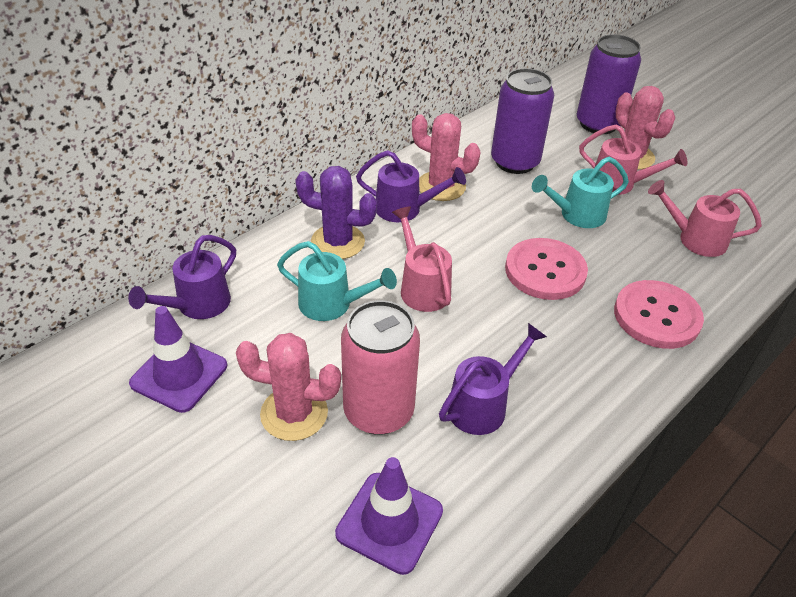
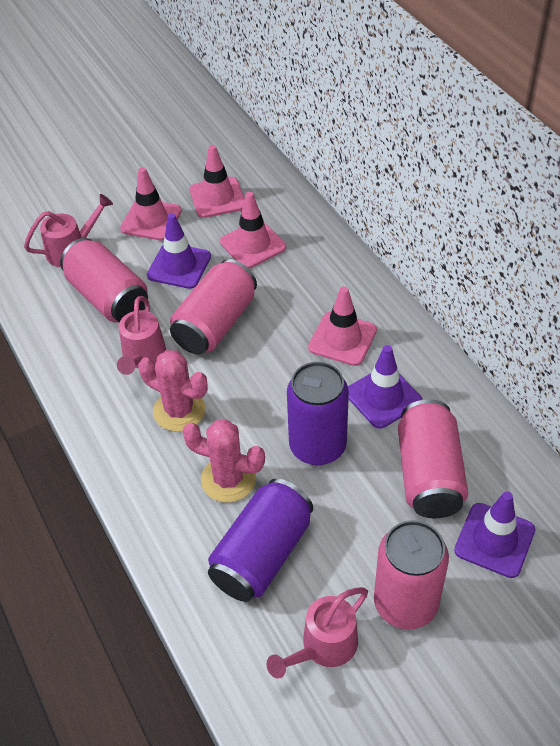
pink button: 2 -> 0
pink cactus: 3 -> 2
pink can: 1 -> 4
pink traffic cone: 0 -> 4
purple cactus: 1 -> 0
purple traffic cone: 2 -> 3
purple watering can: 3 -> 0
turquoise watering can: 2 -> 0

